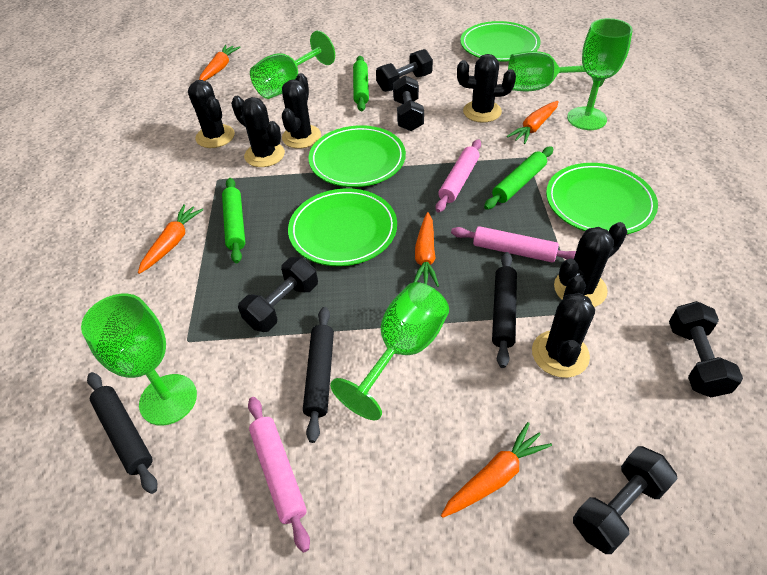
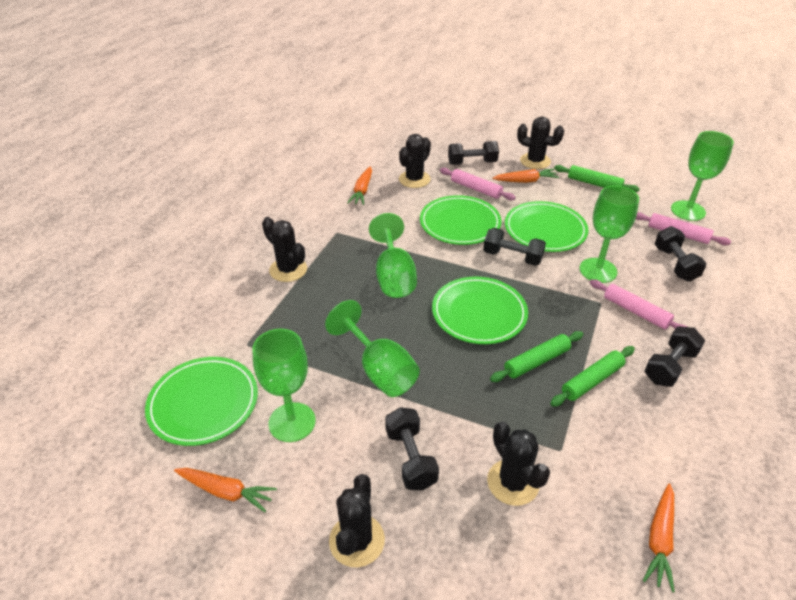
black cactus: 6 -> 5
black rolling pin: 3 -> 0
orange carrot: 5 -> 4

